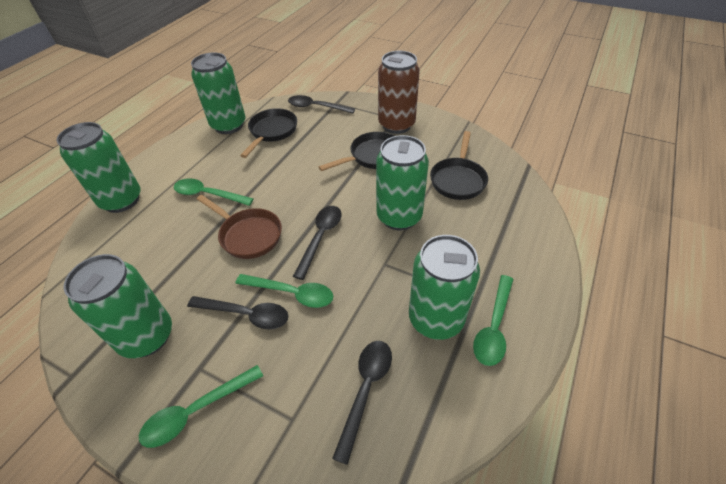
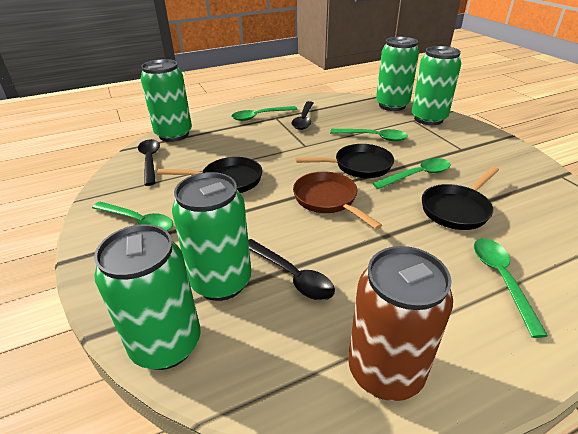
black spoon: 4 -> 3
green spoon: 4 -> 5

